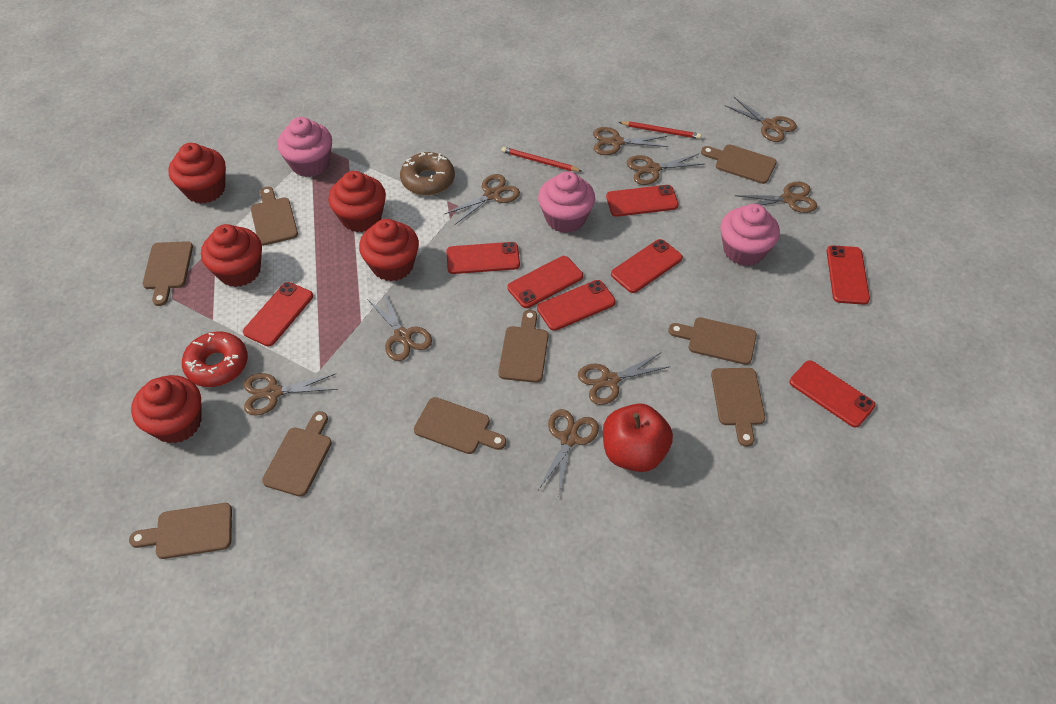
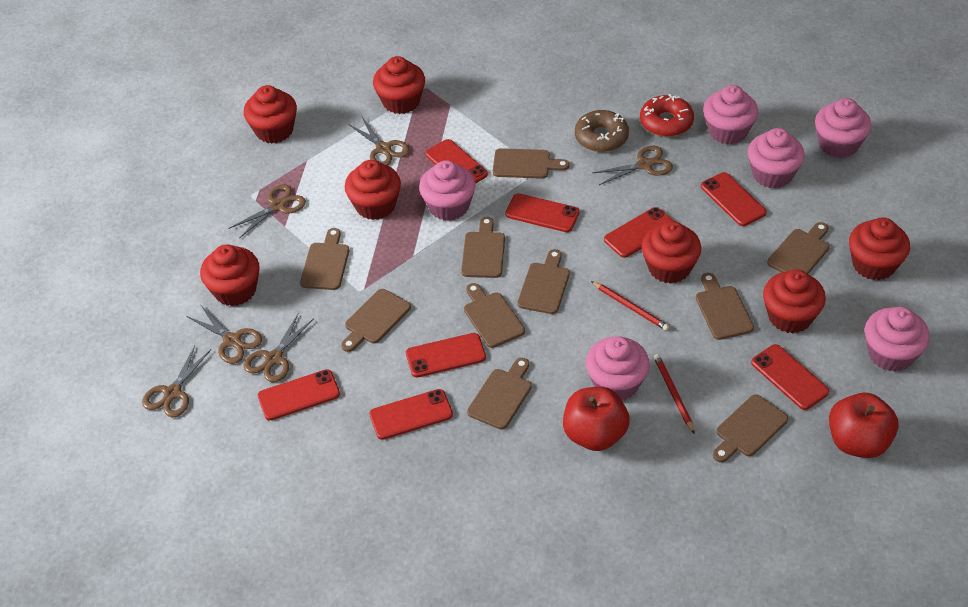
brown cutting board: 9 -> 10
brown scissors: 9 -> 6
pink cupcake: 3 -> 6
red apple: 1 -> 2
red cupcake: 5 -> 7

